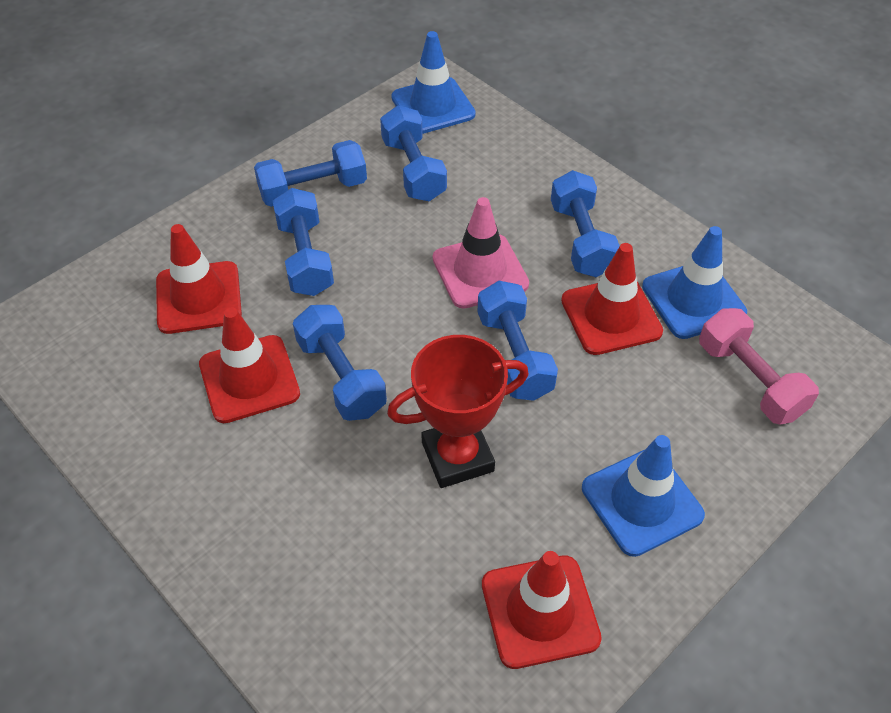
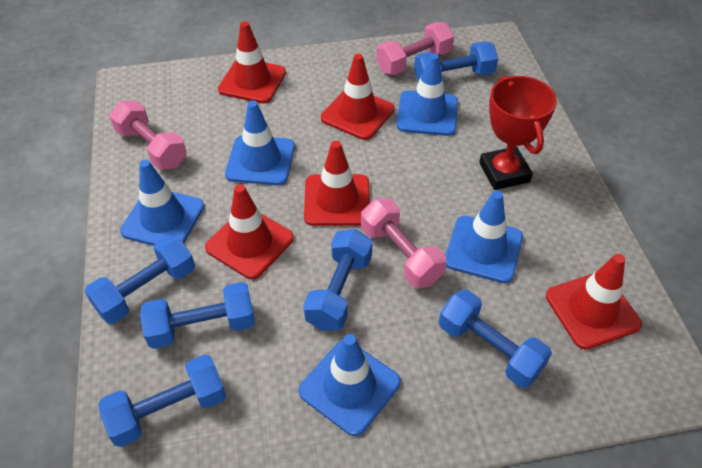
blue traffic cone: 3 -> 5
pink dumbbell: 1 -> 3
pink traffic cone: 1 -> 0
red traffic cone: 4 -> 5

